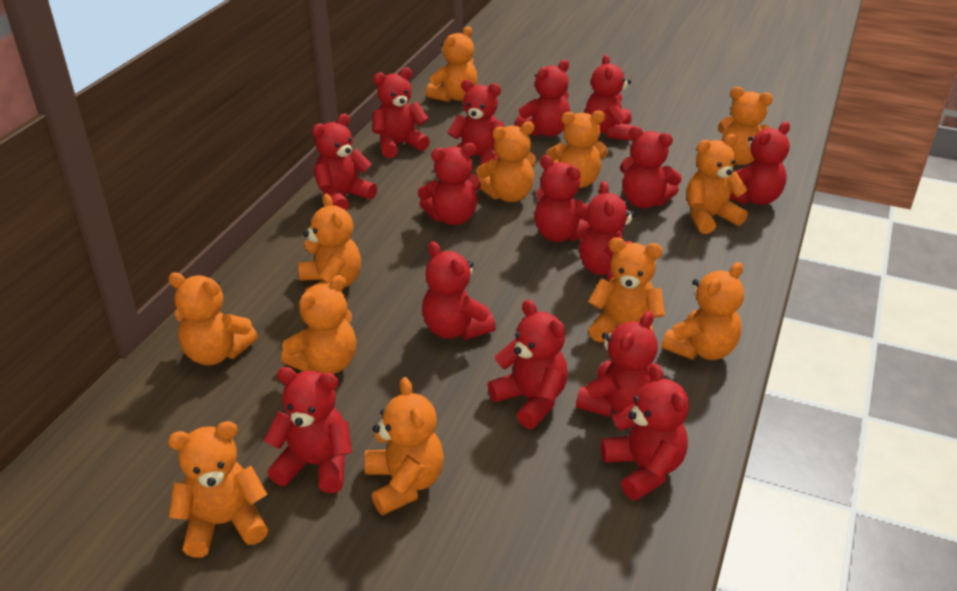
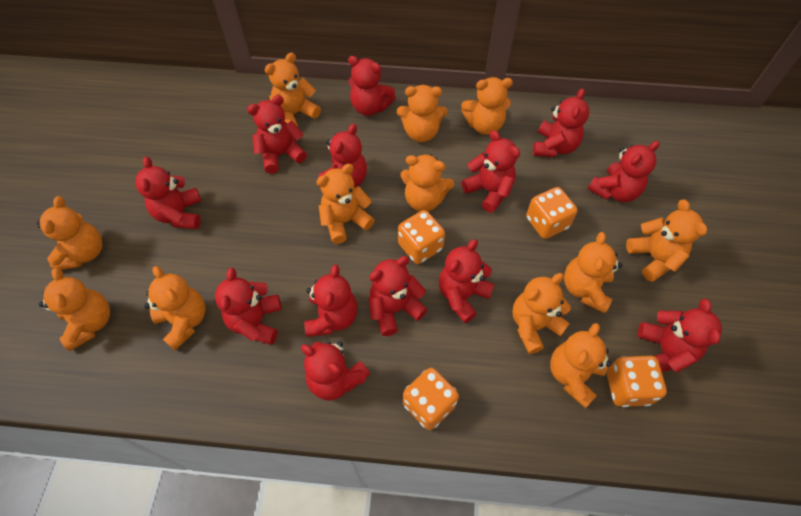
orange dice: 0 -> 4
red teddy bear: 15 -> 13

